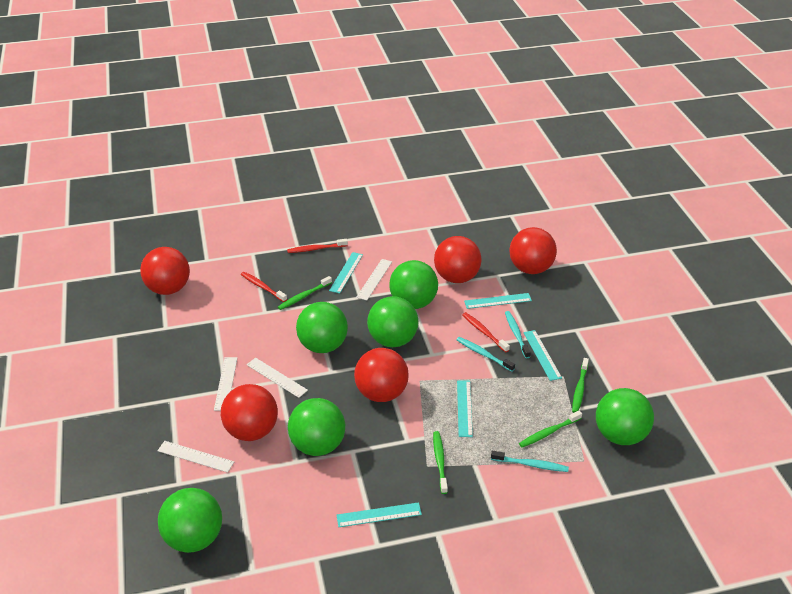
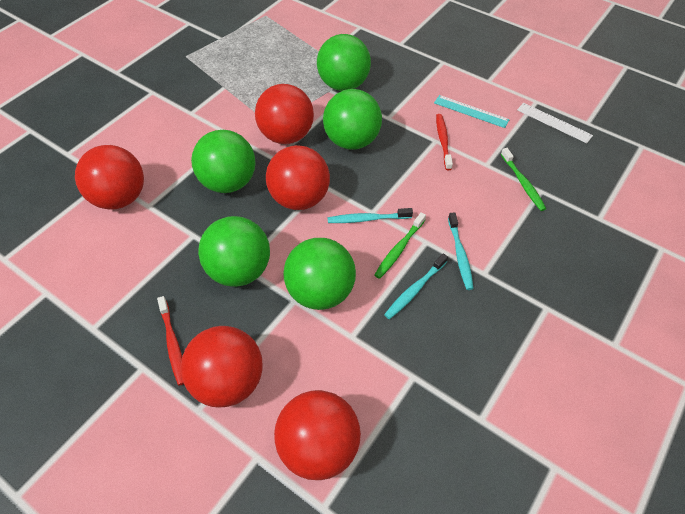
green ball: 6 -> 5
green toothbrush: 4 -> 2
red toothbrush: 3 -> 2
turquoise ruler: 5 -> 1
white ruler: 4 -> 1

